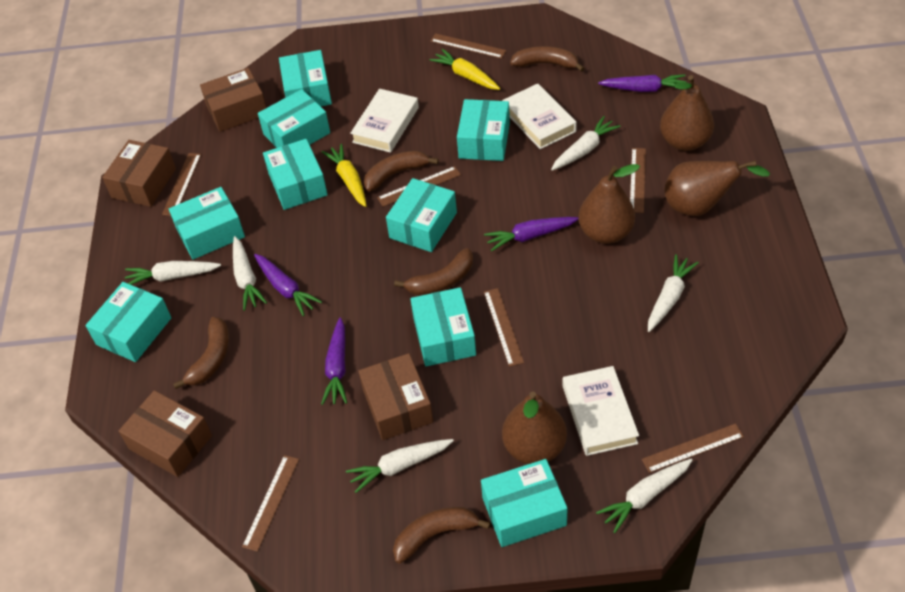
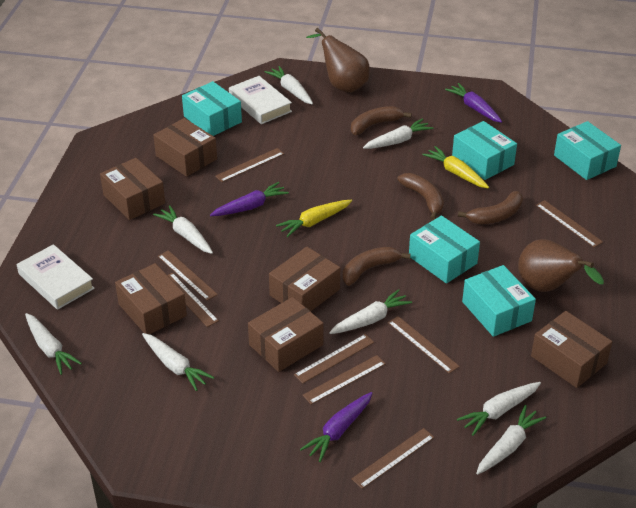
brown banana: 5 -> 4
brown box: 4 -> 6
brown pear: 4 -> 2
brown ruler: 7 -> 8
purple carrot: 4 -> 3
turquoise box: 9 -> 5
white book: 3 -> 2
white carrot: 6 -> 8

